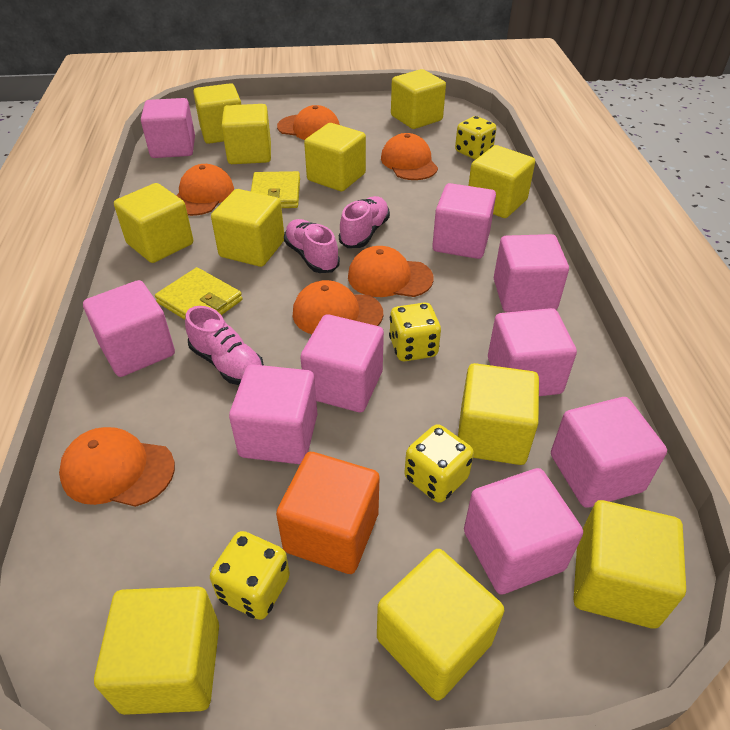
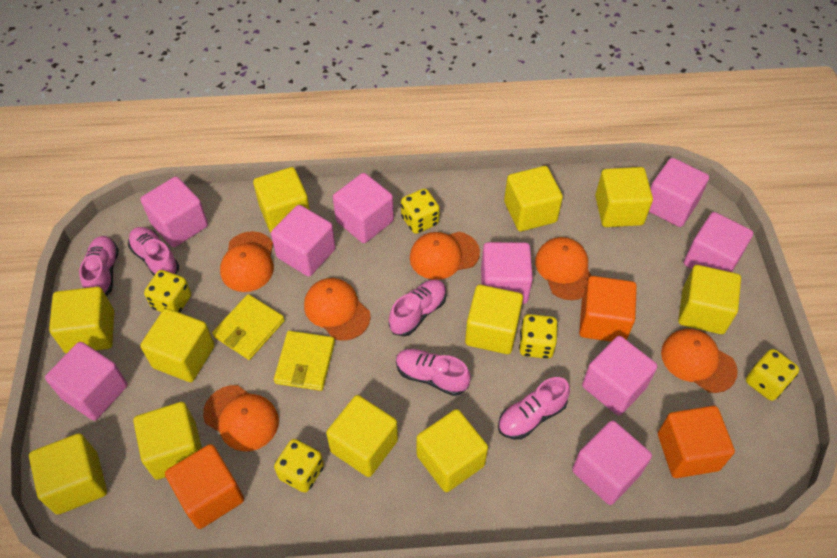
orange cube: 1 -> 3
pink shoe: 3 -> 5
yellow dice: 4 -> 5

